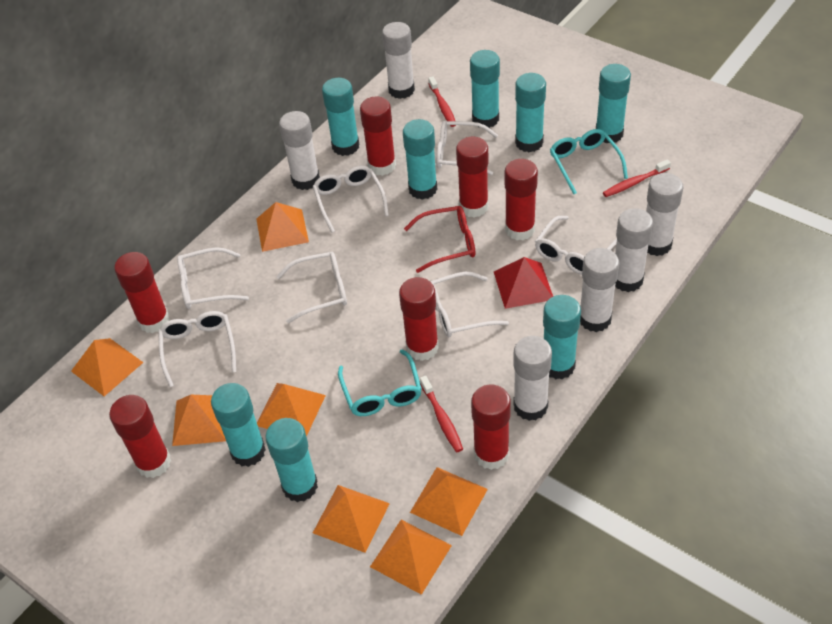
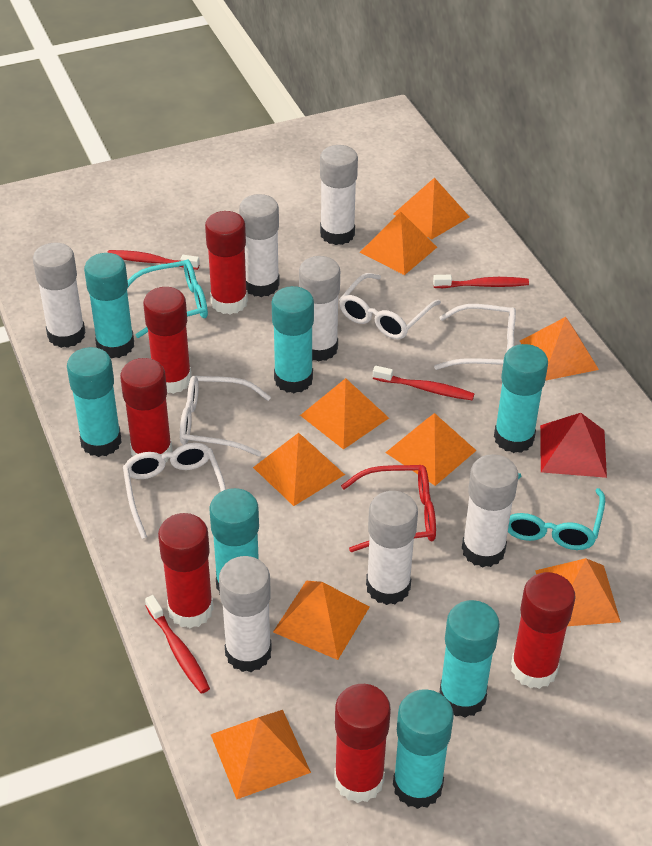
orange pyramid: 7 -> 9
red glue stick: 7 -> 6
red toothbrush: 3 -> 4
turquoise glue stick: 8 -> 7
white glasses: 7 -> 4
white glue stick: 6 -> 7

